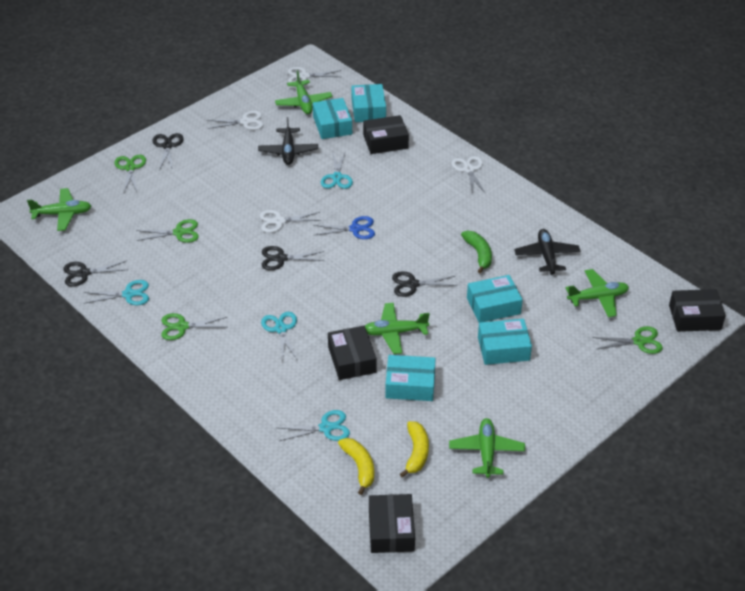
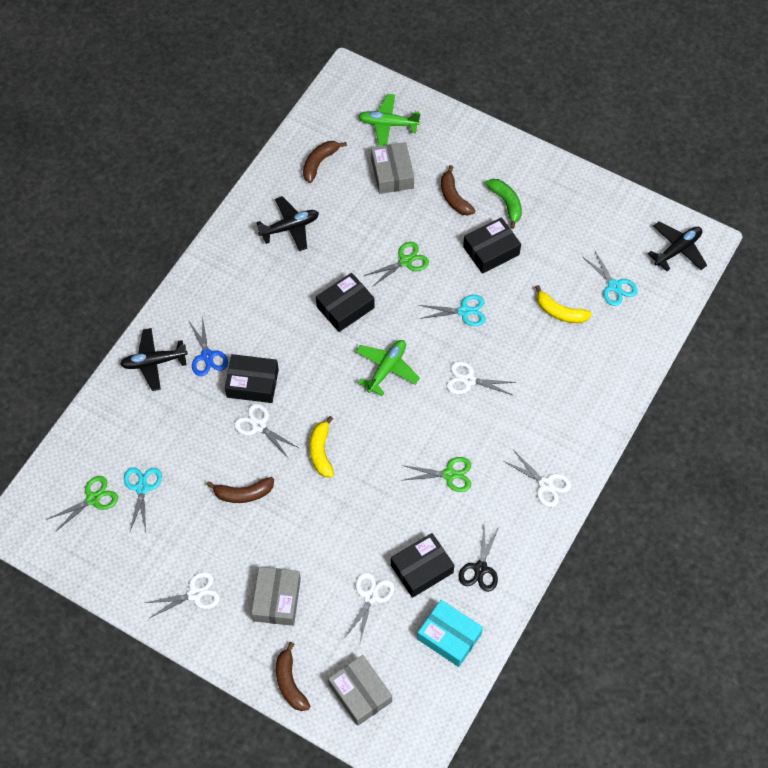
black plane: 2 -> 3
black scissors: 4 -> 1
brown banana: 0 -> 4
green plane: 5 -> 2
green scissors: 4 -> 3
grey box: 0 -> 3
turquoise box: 5 -> 1
turquoise scissors: 4 -> 3
white scissors: 4 -> 5

